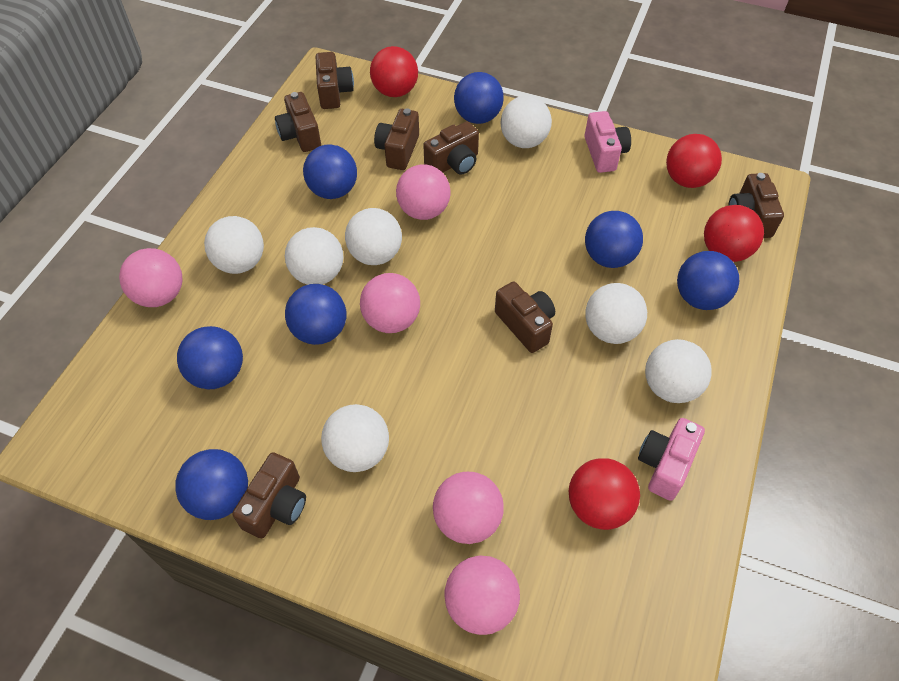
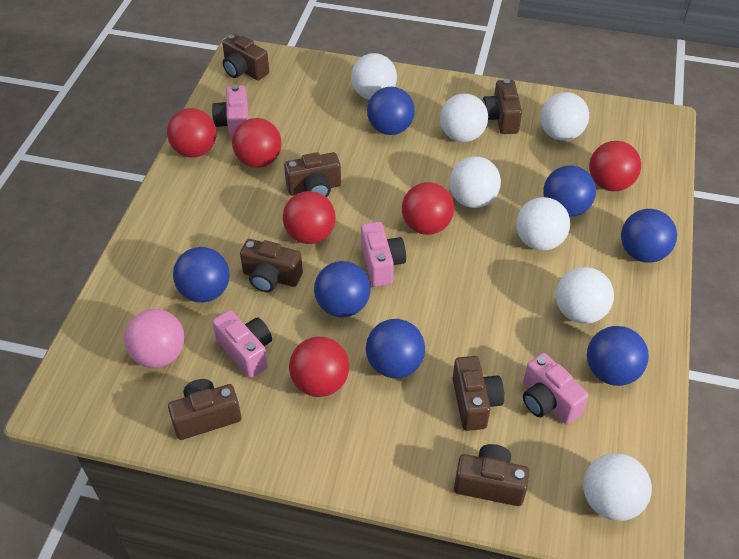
pink ball: 5 -> 1
pink camera: 2 -> 4
red ball: 4 -> 6

